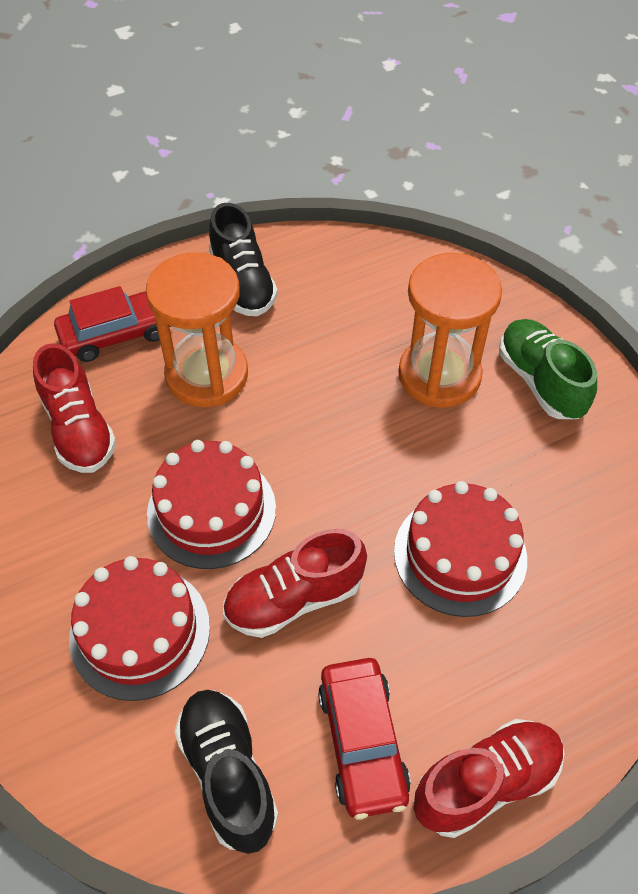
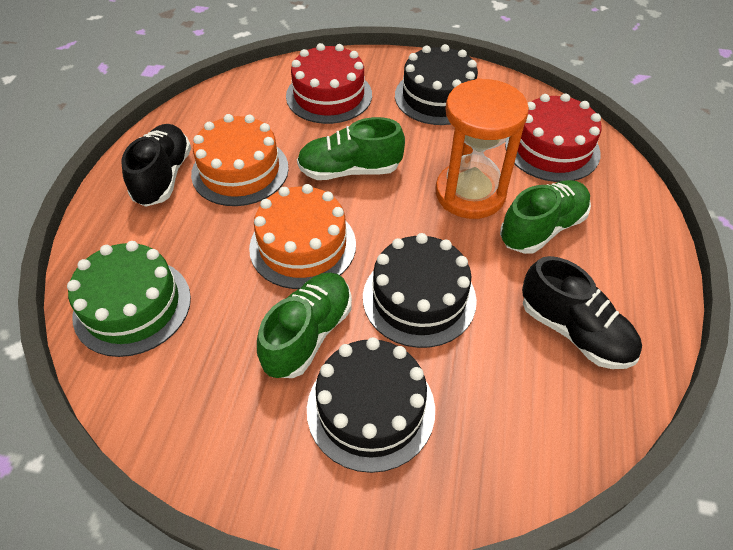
black cake: 0 -> 3
green cake: 0 -> 1
green shoe: 1 -> 3
orange cake: 0 -> 2
orange hourglass: 2 -> 1
red cake: 3 -> 2
red car: 2 -> 0
red shoe: 3 -> 0

